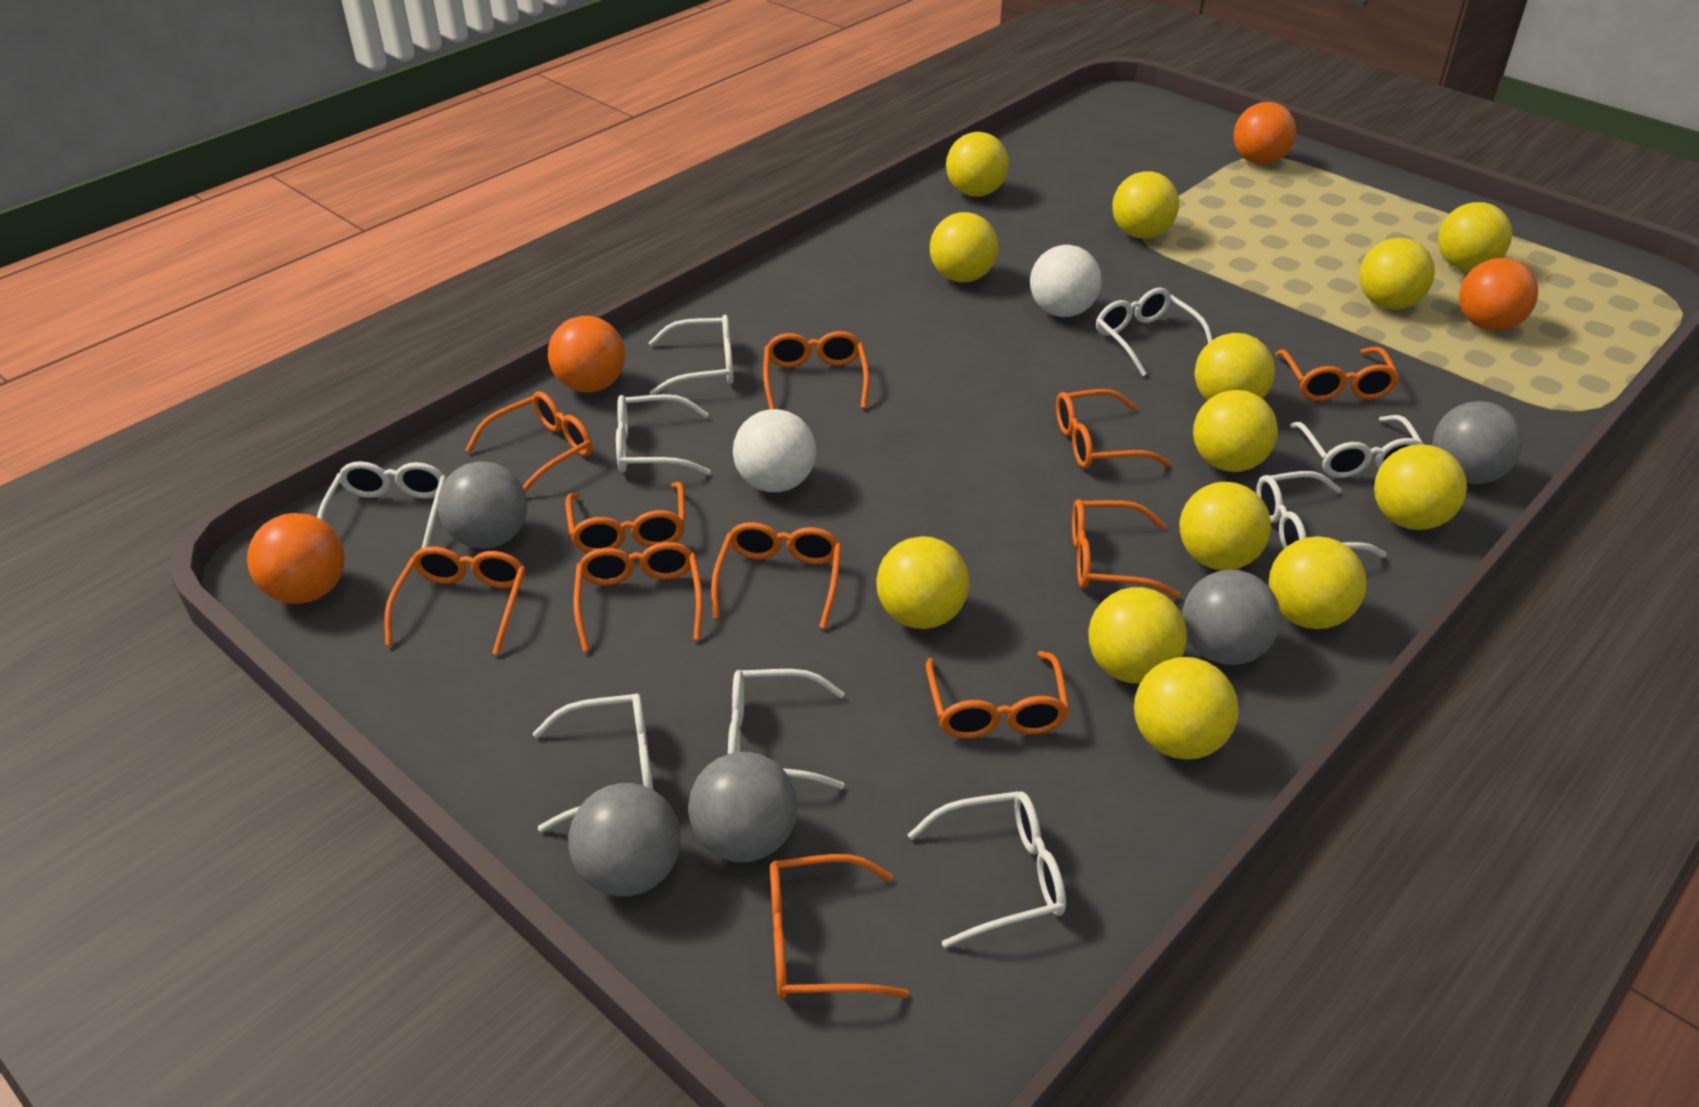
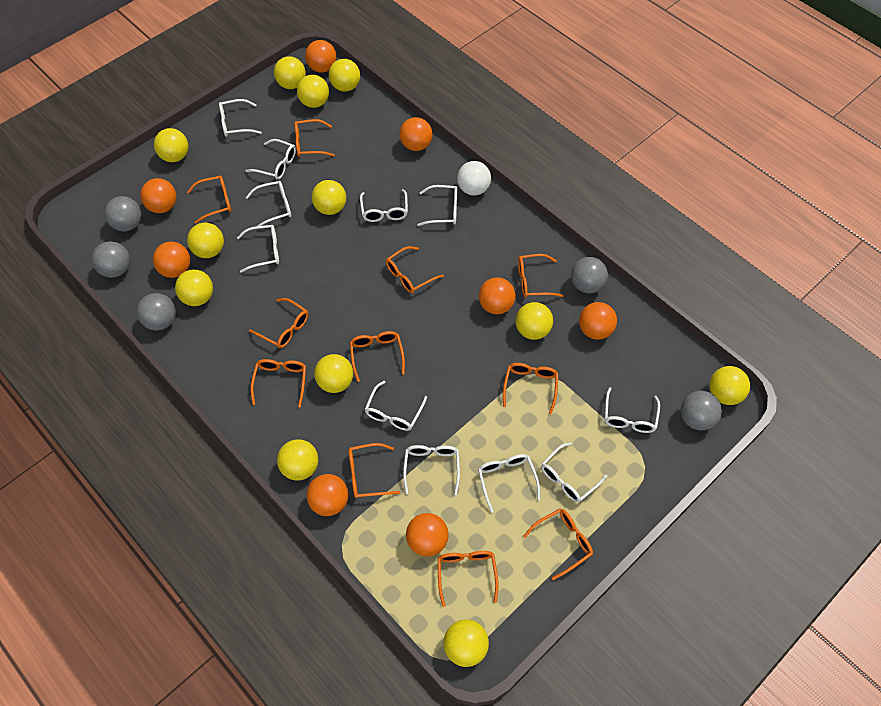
orange ball: 4 -> 8
white ball: 2 -> 1
white glasses: 9 -> 11
yellow ball: 13 -> 12

